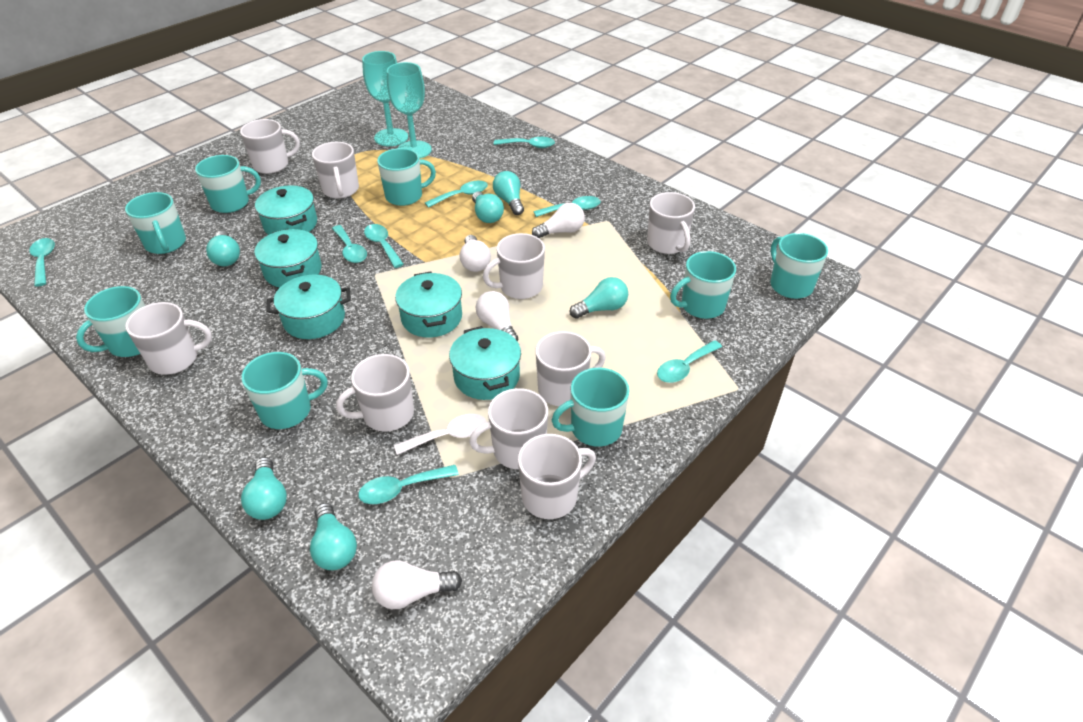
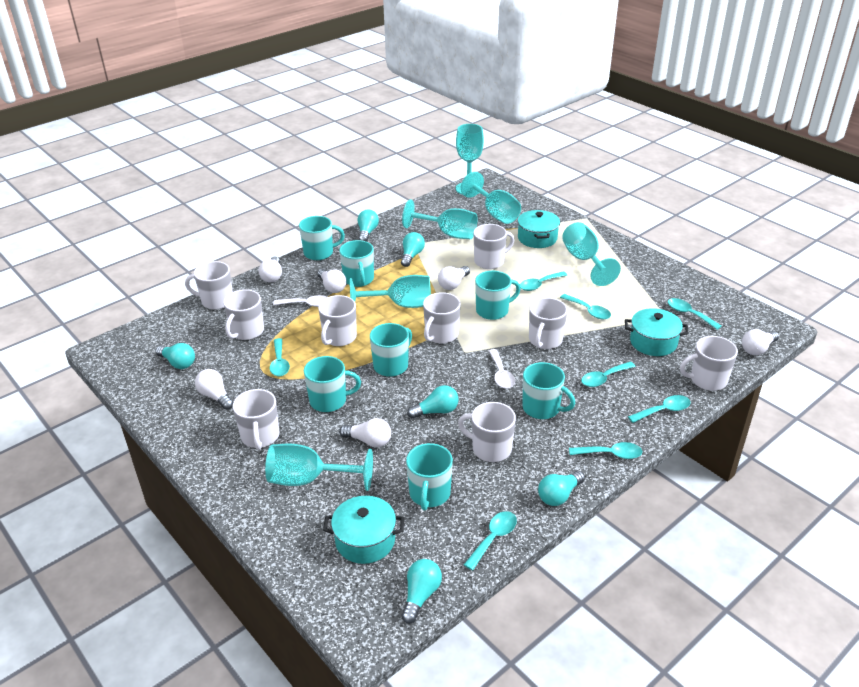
turquoise goblet: 2 -> 6
turquoise mug: 8 -> 7
turquoise pot: 5 -> 3
white light bulb: 4 -> 6
white spoon: 1 -> 2

